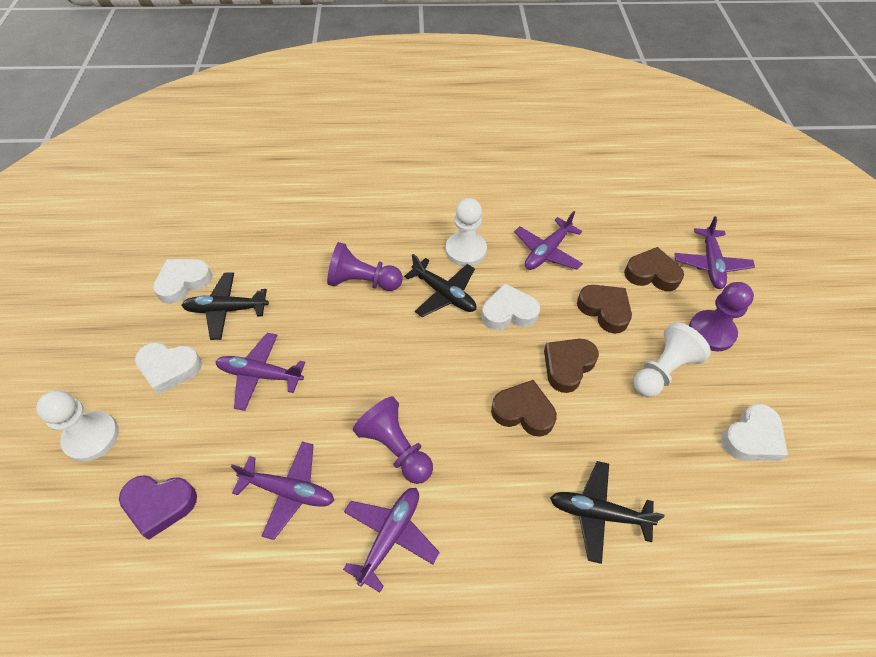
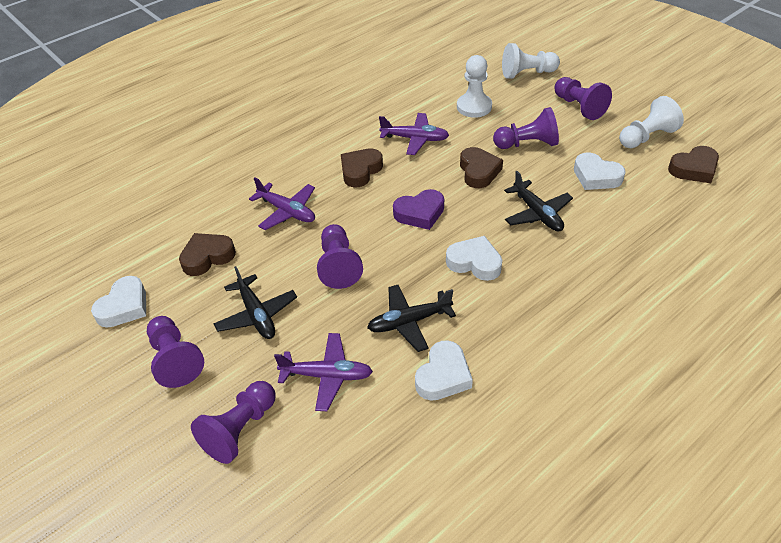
purple pawn: 3 -> 5
purple plane: 5 -> 3

